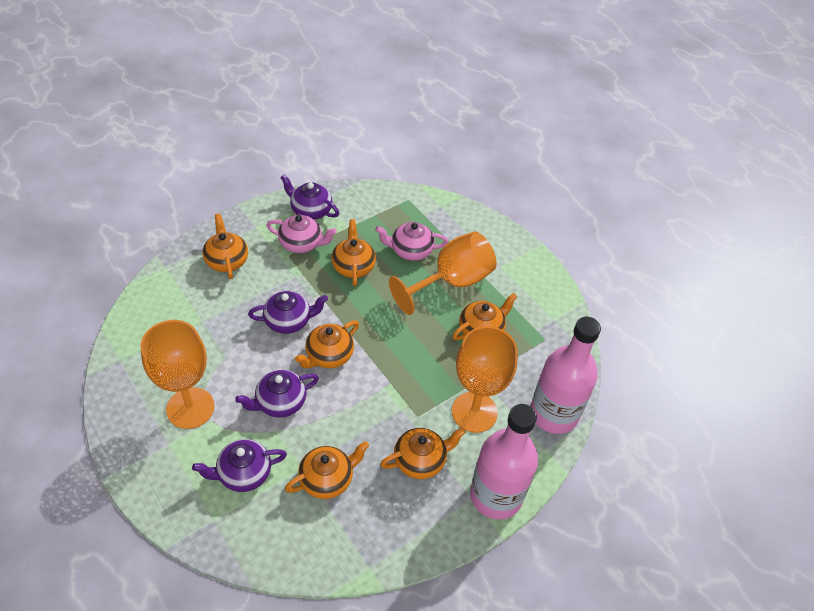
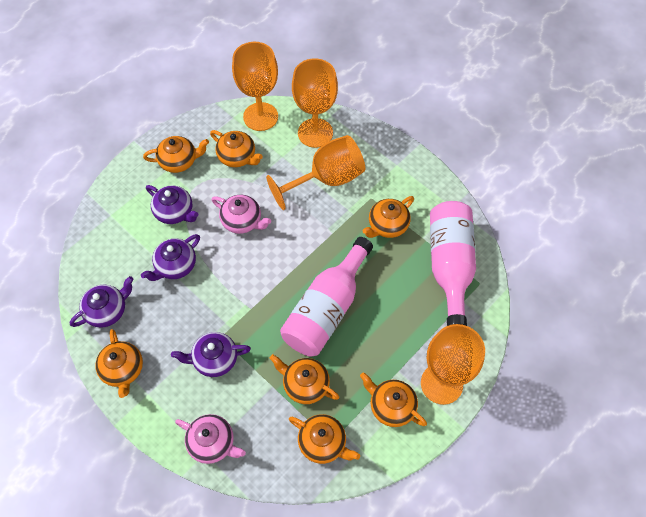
orange goblet: 3 -> 4
orange teapot: 6 -> 7

